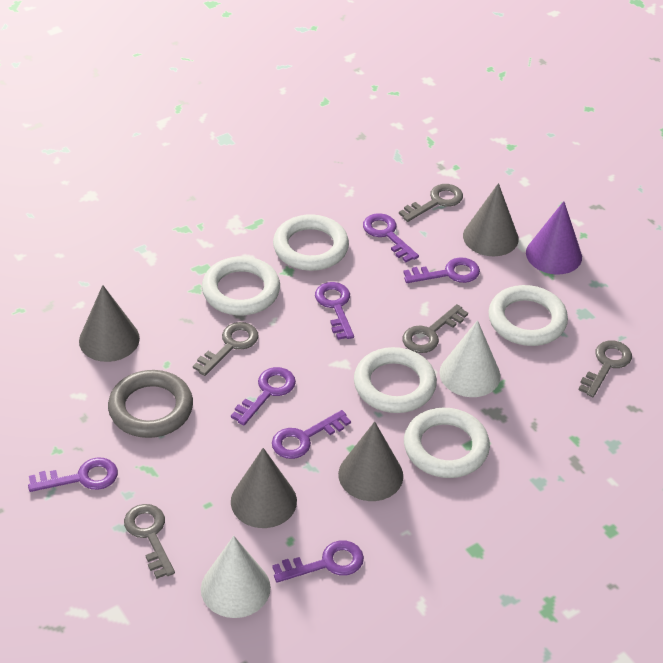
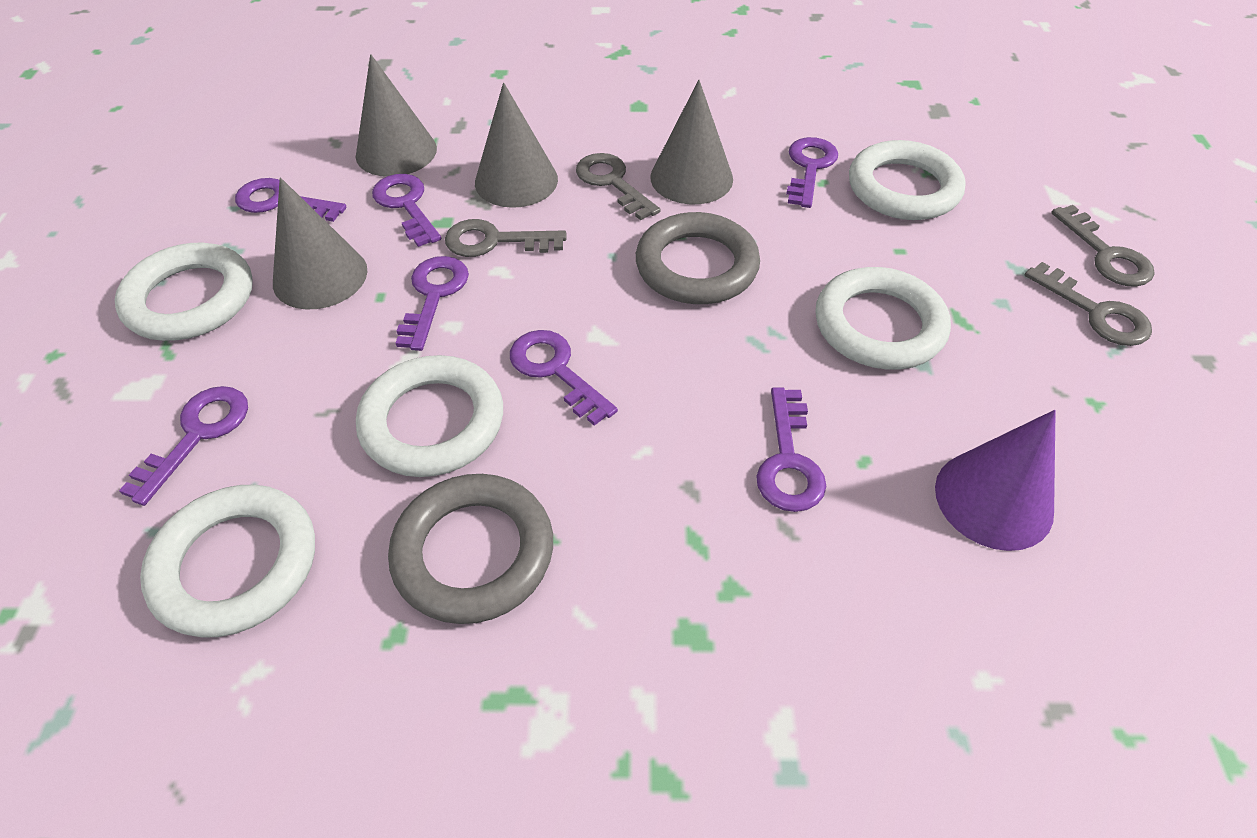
grey key: 5 -> 4
grey ring: 1 -> 2
white cone: 2 -> 0

